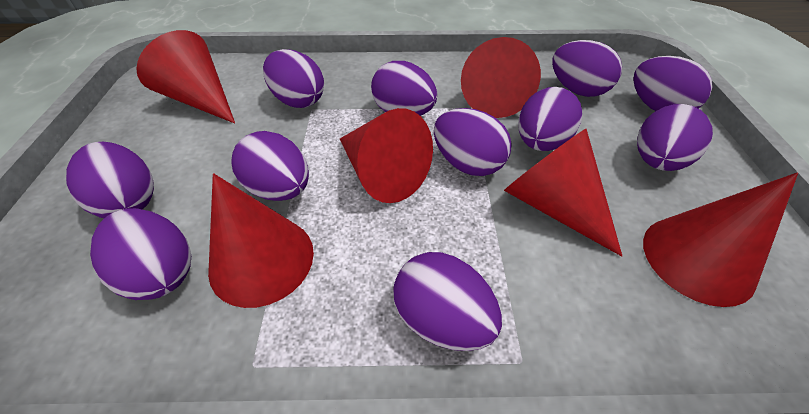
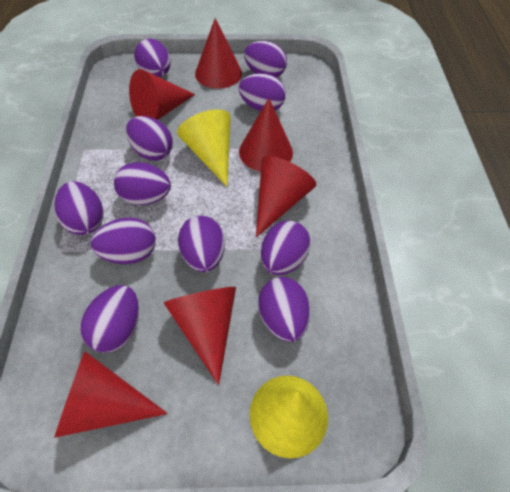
yellow cone: 0 -> 2

